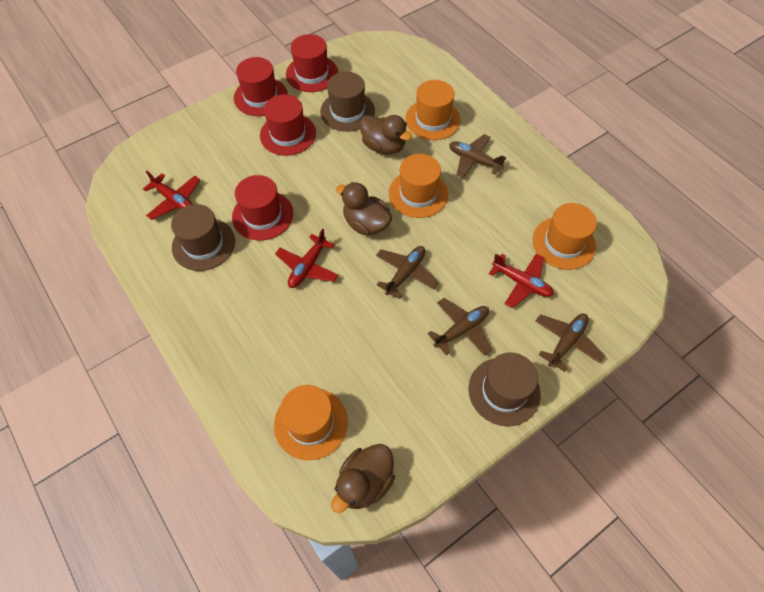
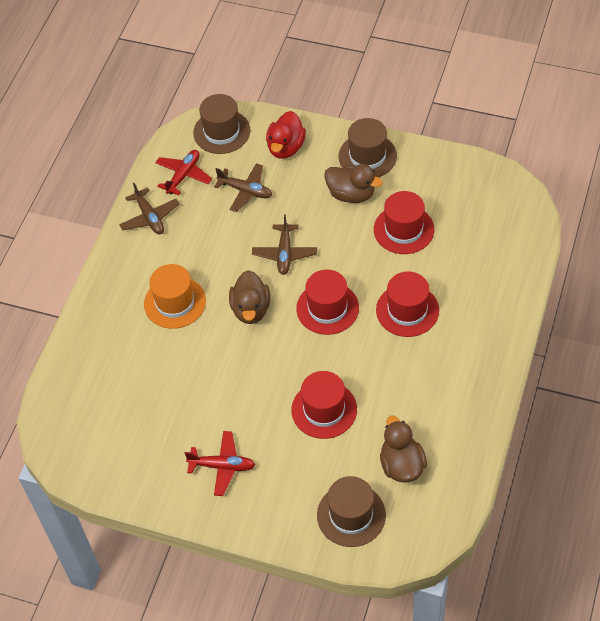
brown plane: 4 -> 3
orange hat: 4 -> 1
red duck: 0 -> 1
red plane: 3 -> 2

